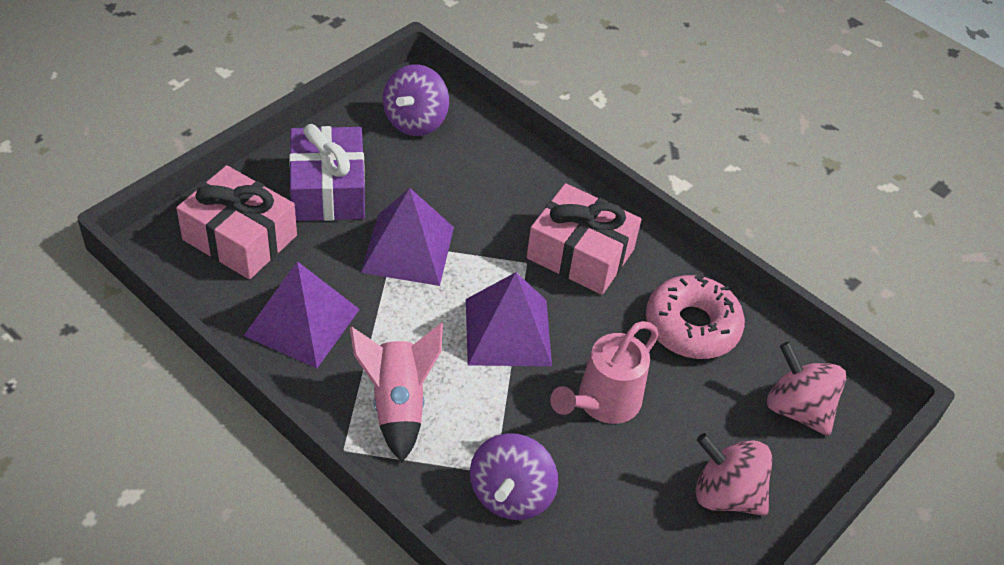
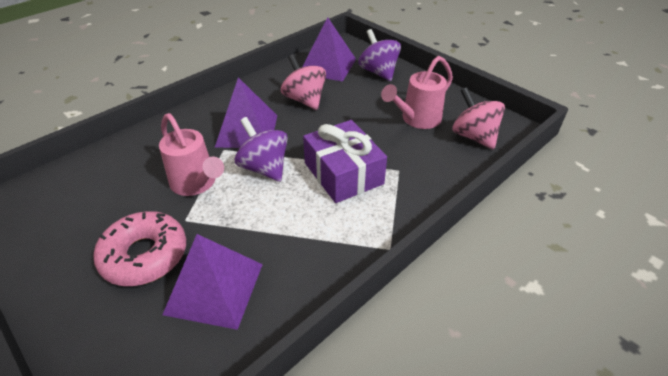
pink gift: 2 -> 0
pink rocket: 1 -> 0
pink watering can: 1 -> 2

